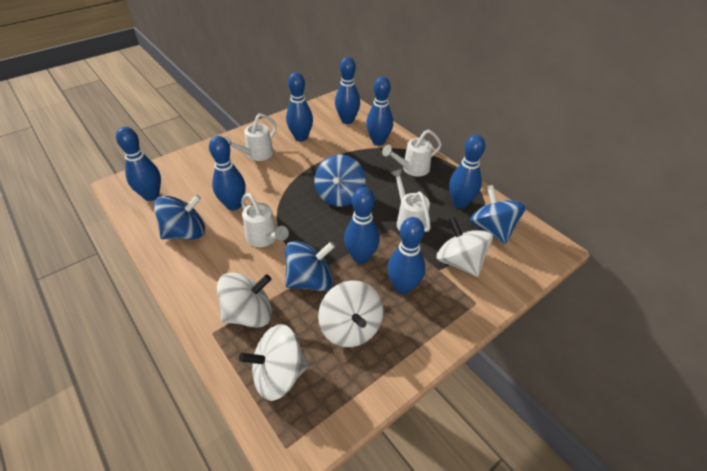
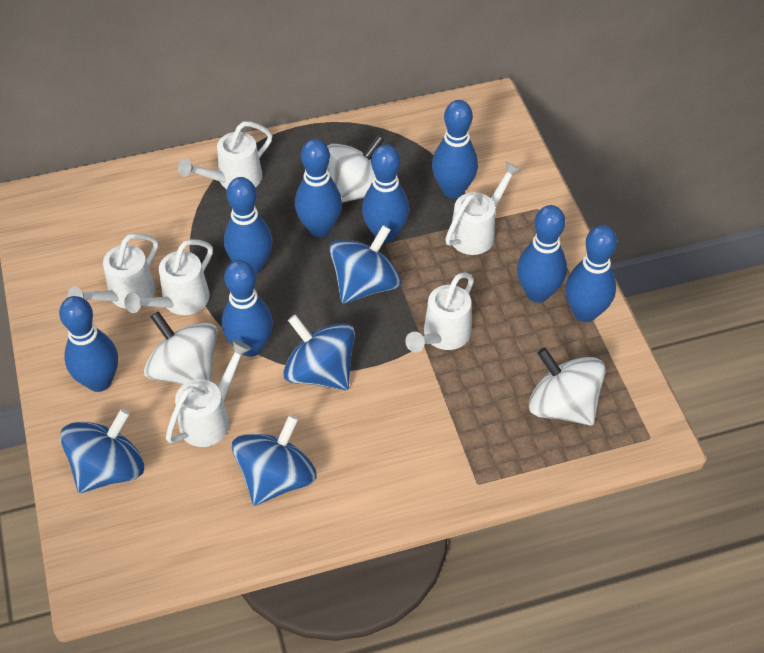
white spinning top: 4 -> 3
white watering can: 4 -> 6

